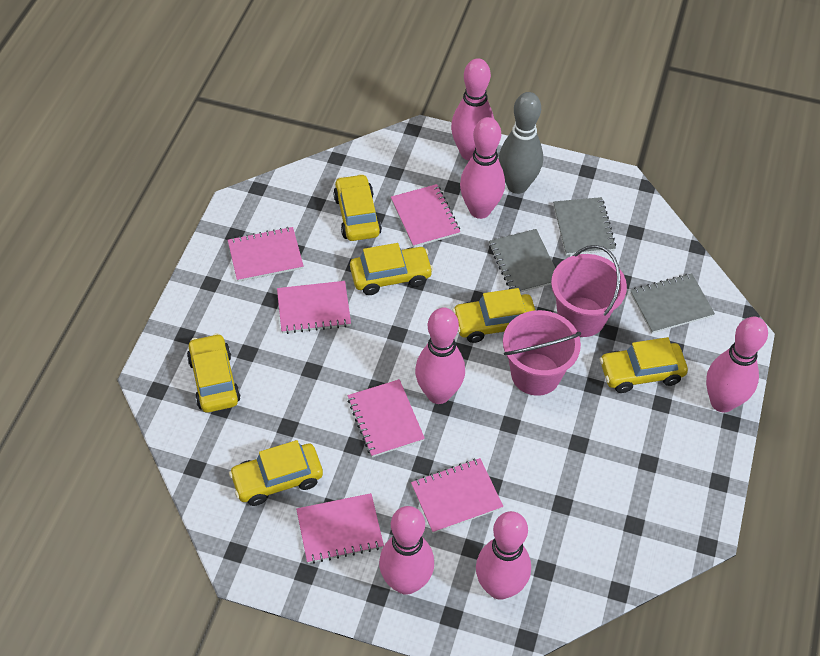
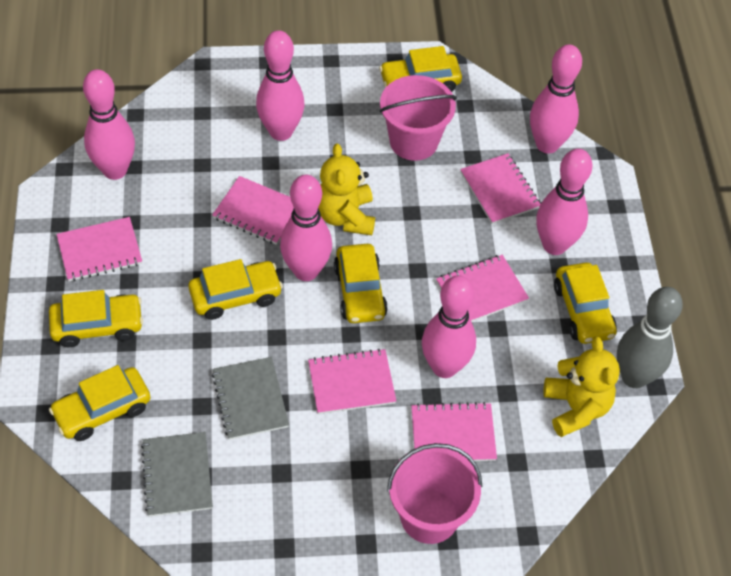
grey notebook: 3 -> 2
yellow teddy bear: 0 -> 2

